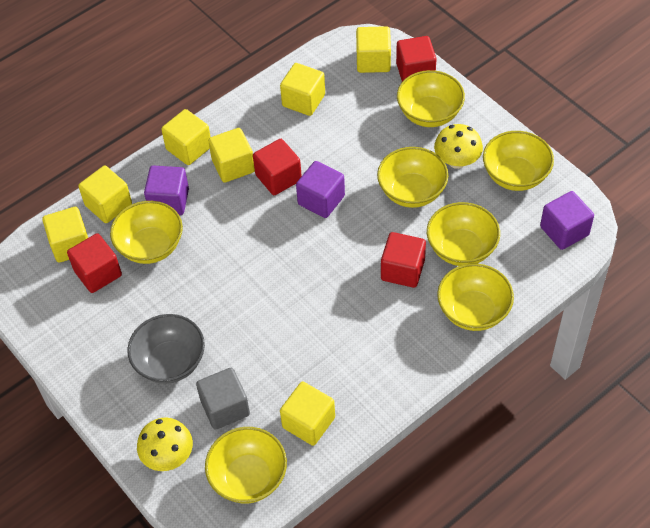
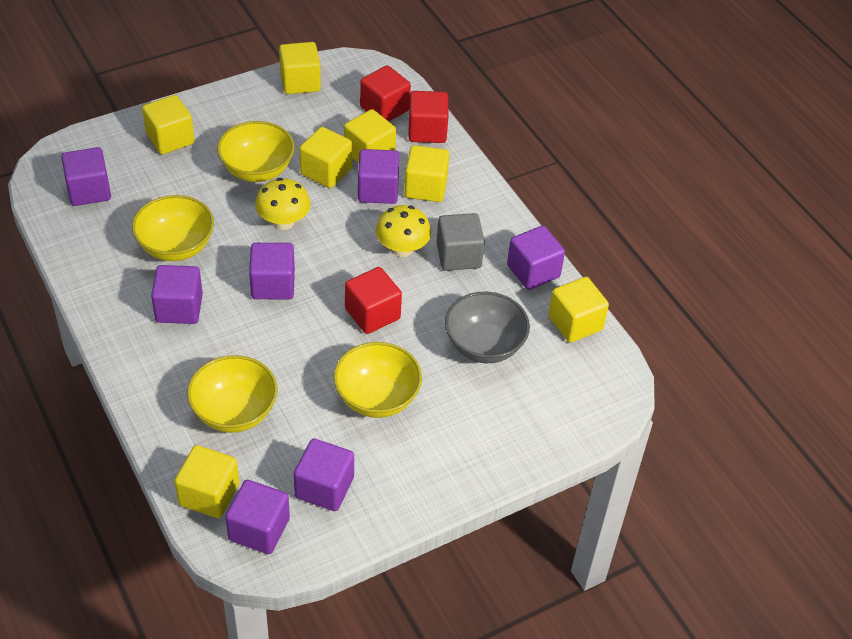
purple cube: 3 -> 7
red cube: 4 -> 3
yellow bowl: 7 -> 4

